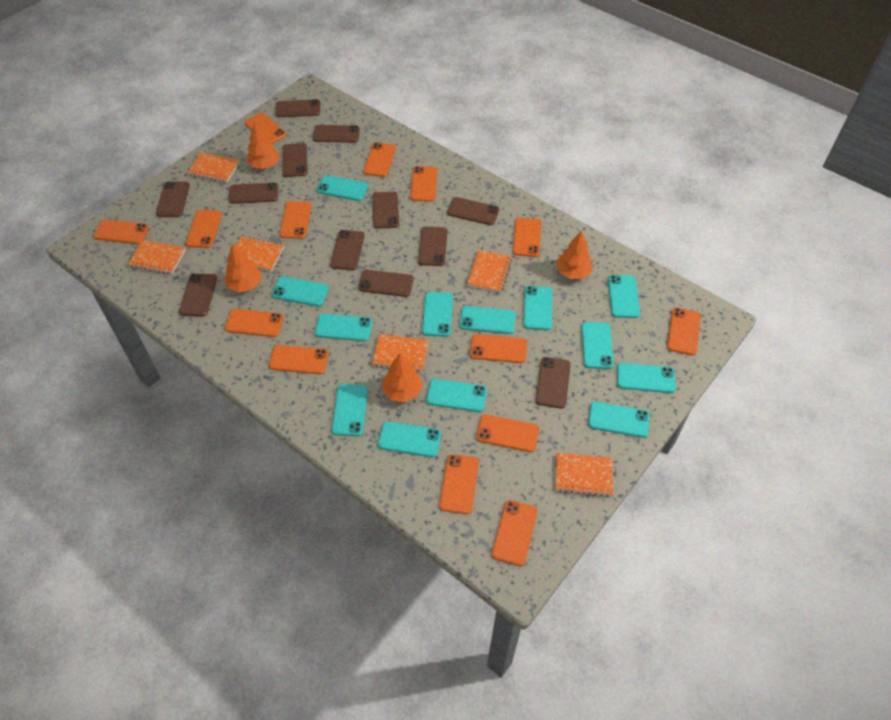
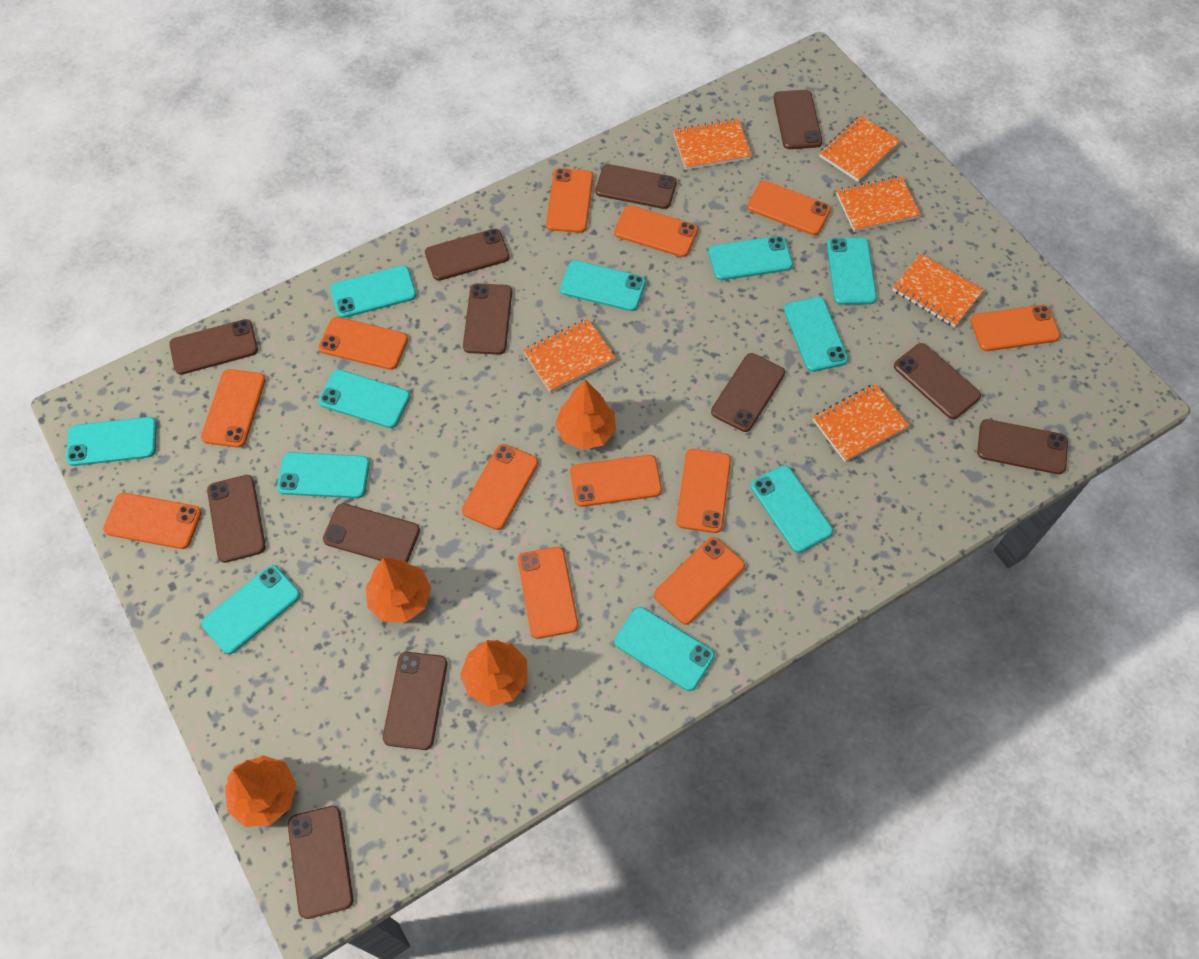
orange phone: 14 -> 12
turquoise phone: 13 -> 11

